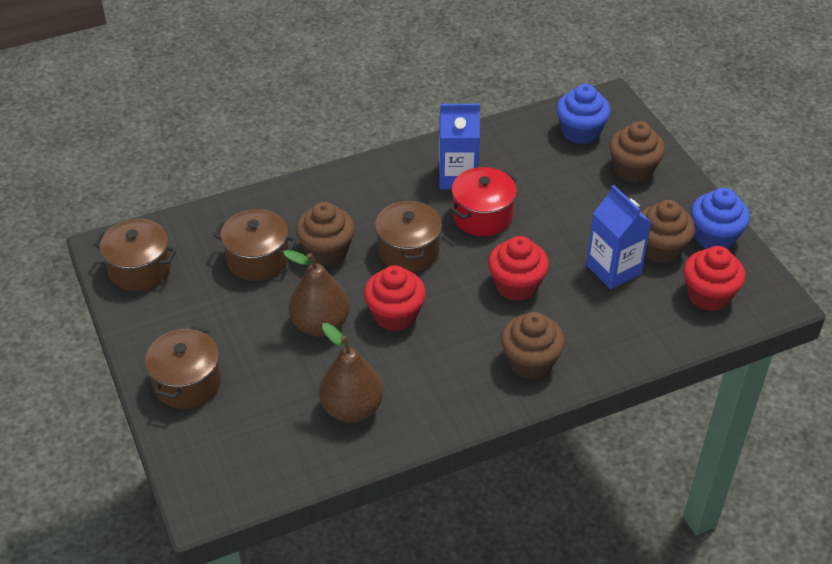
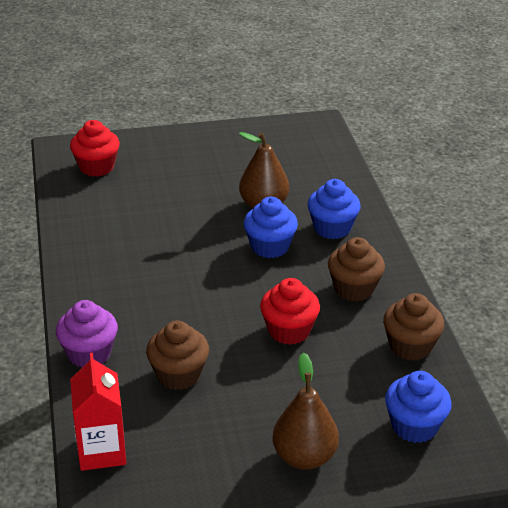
blue carton: 2 -> 0
blue cupcake: 2 -> 3
brown cupcake: 4 -> 3
brown pot: 4 -> 0
purple cupcake: 0 -> 1
red carton: 0 -> 1
red cupcake: 3 -> 2
red pot: 1 -> 0

